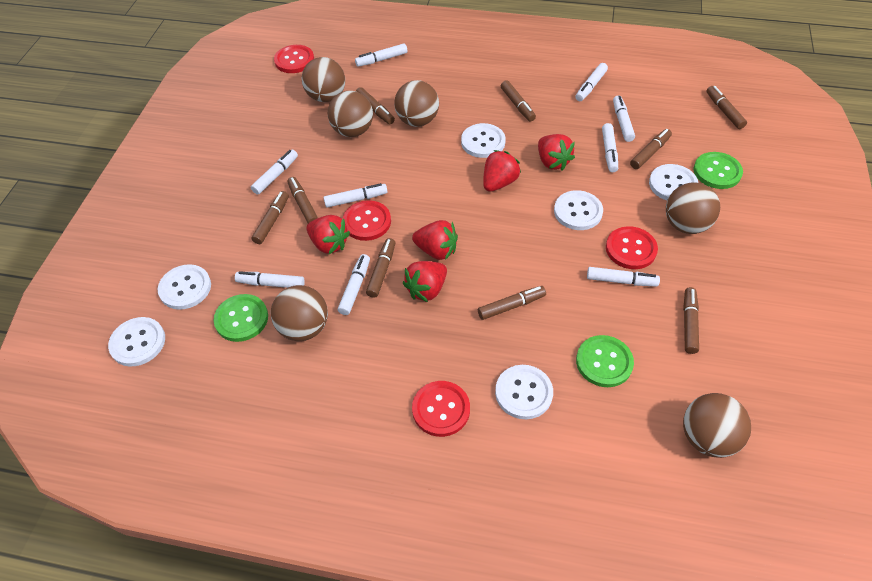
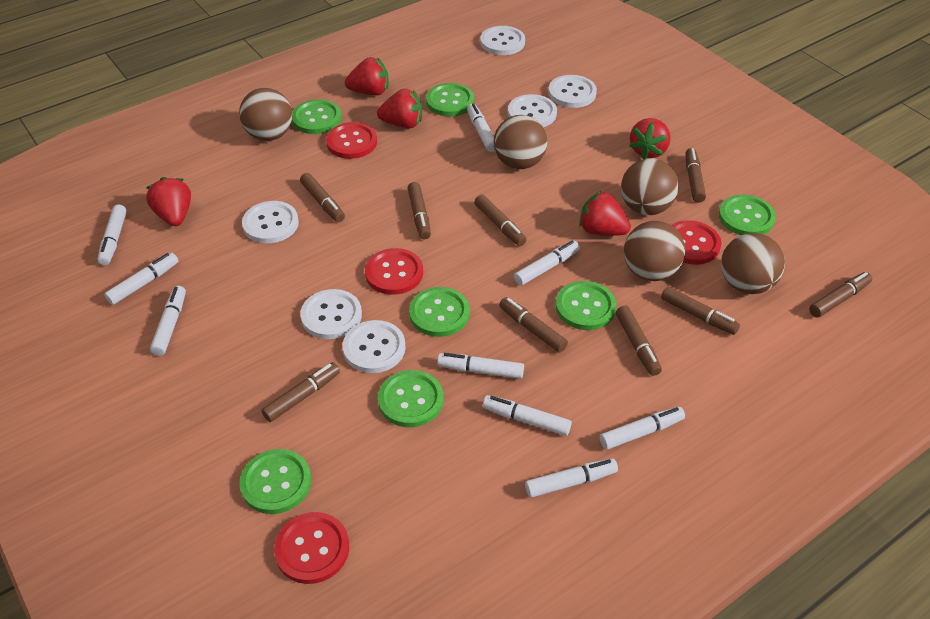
brown ball: 6 -> 5
green button: 3 -> 7

